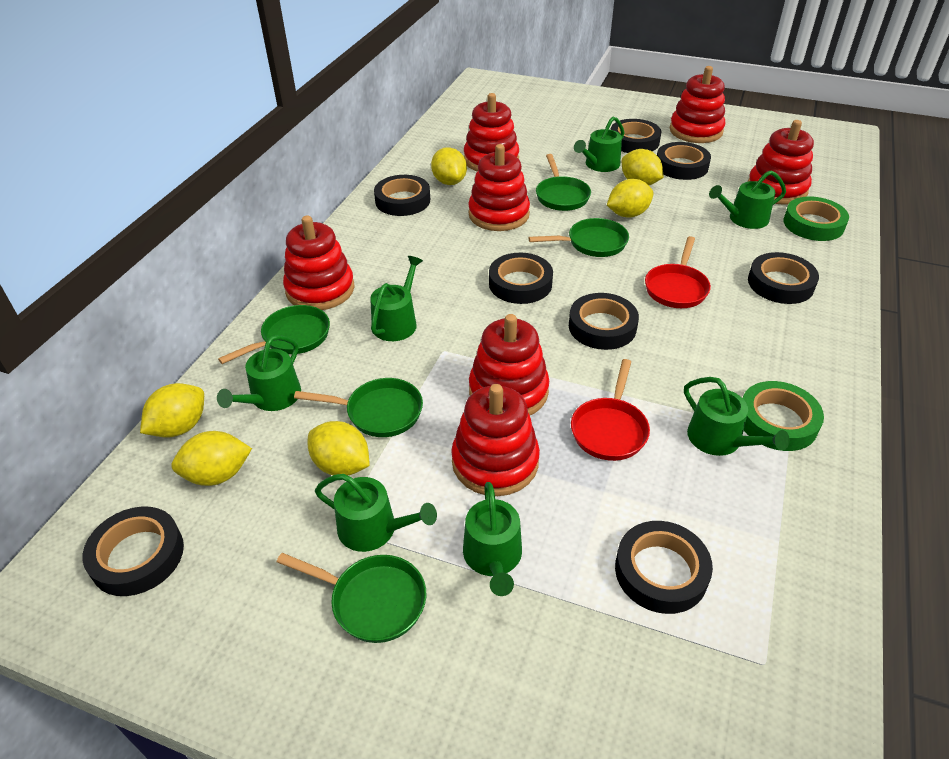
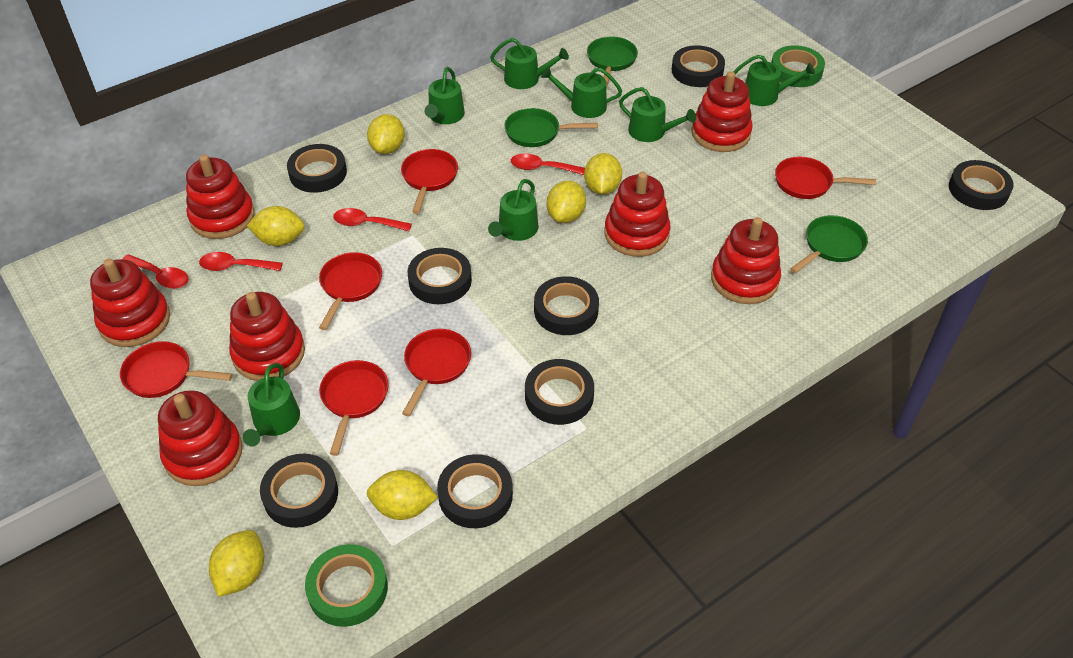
green pan: 5 -> 3
red pan: 2 -> 6
red spoon: 0 -> 4

